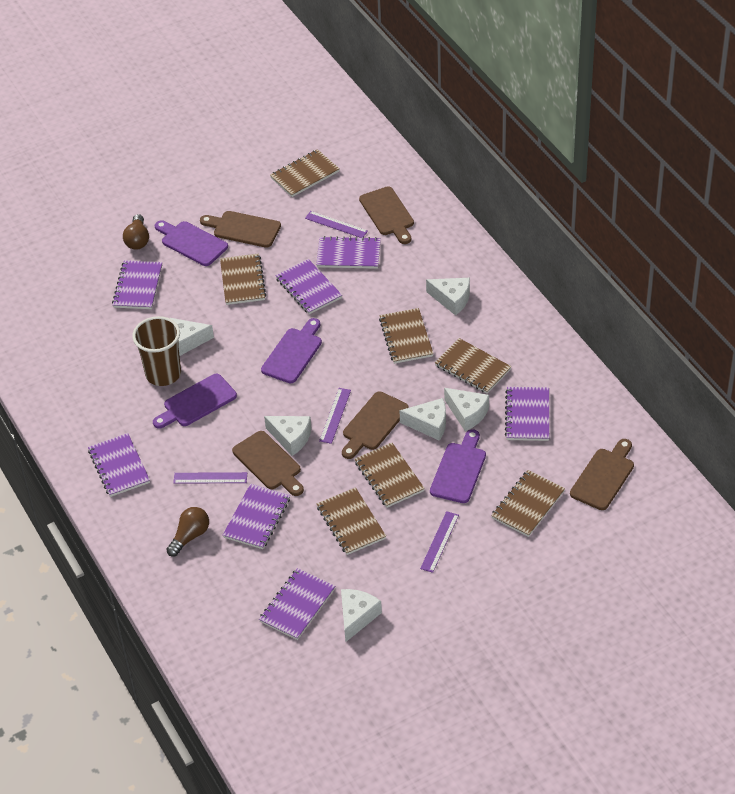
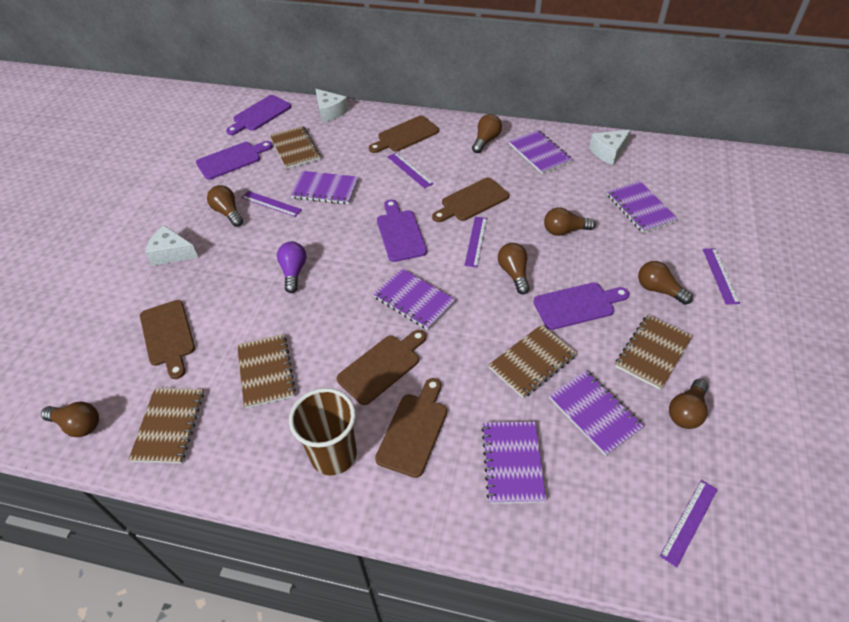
brown light bulb: 2 -> 7
brown notebook: 7 -> 5
purple light bulb: 0 -> 1
purple notebook: 7 -> 6
purple ruler: 4 -> 5
white cheese: 6 -> 3

